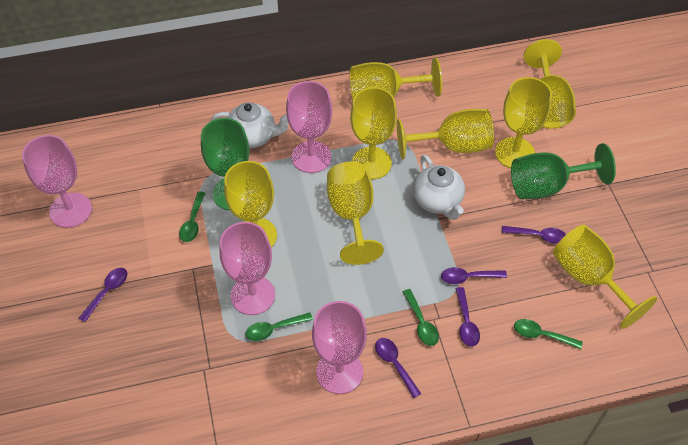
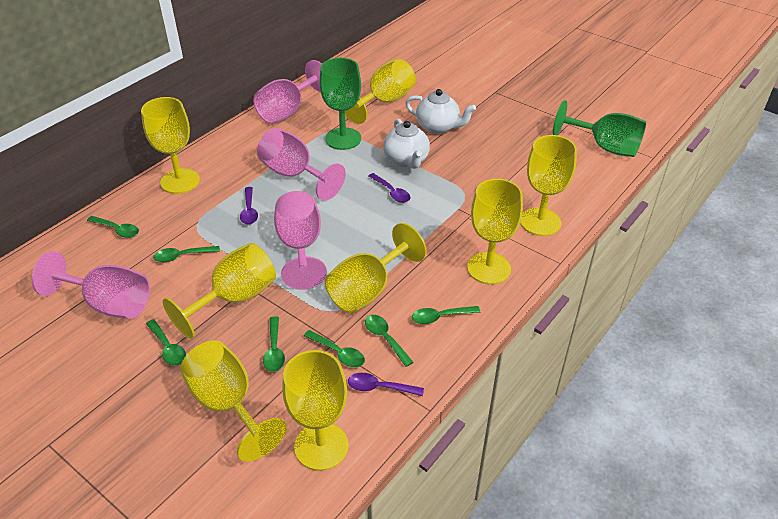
green spoon: 4 -> 7
purple spoon: 5 -> 3

